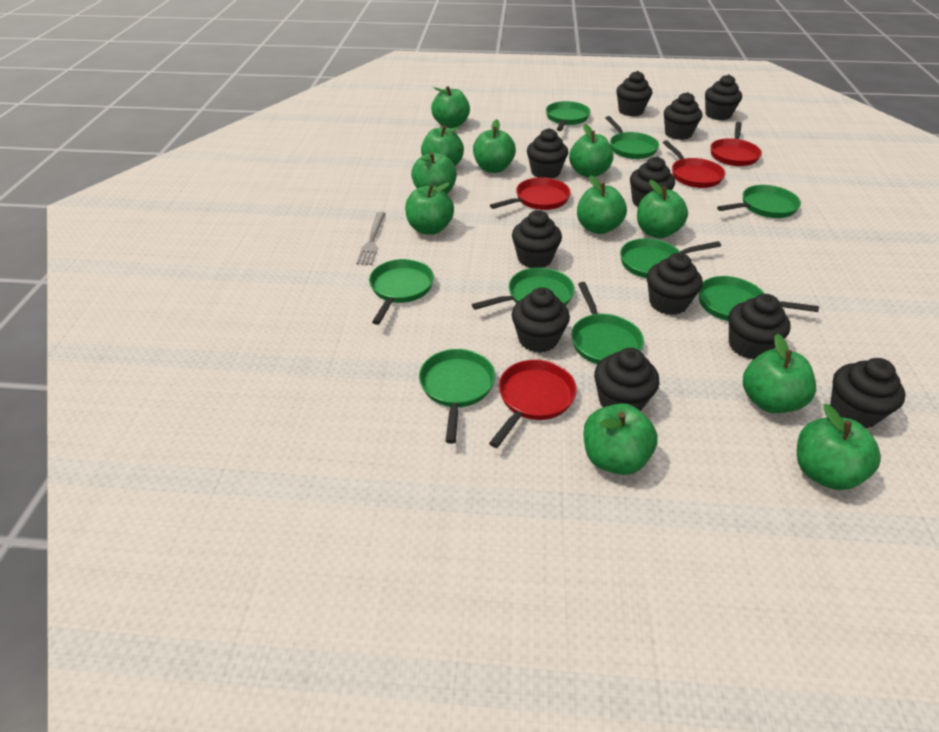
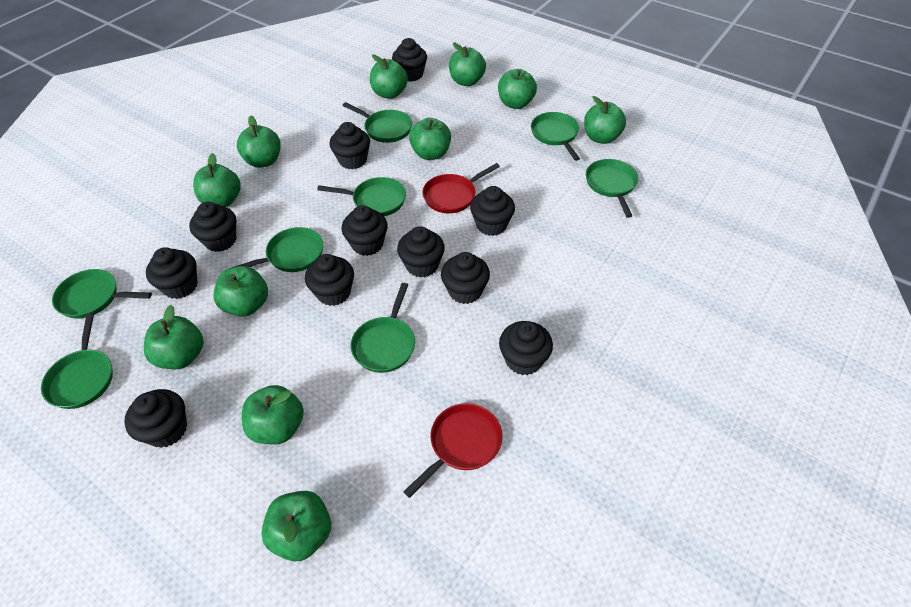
green pan: 9 -> 8
grey fork: 1 -> 0
red pan: 4 -> 2

